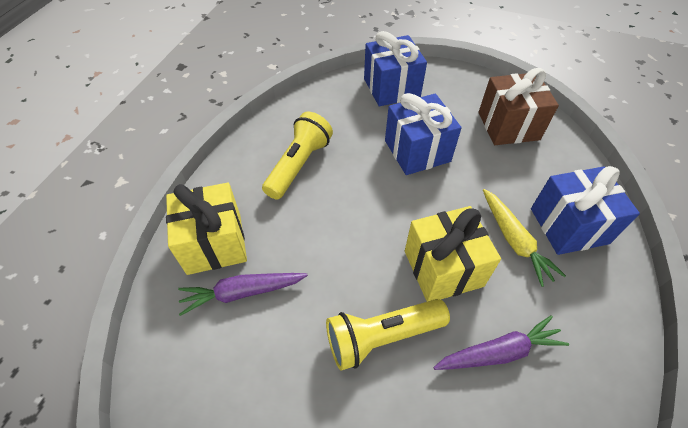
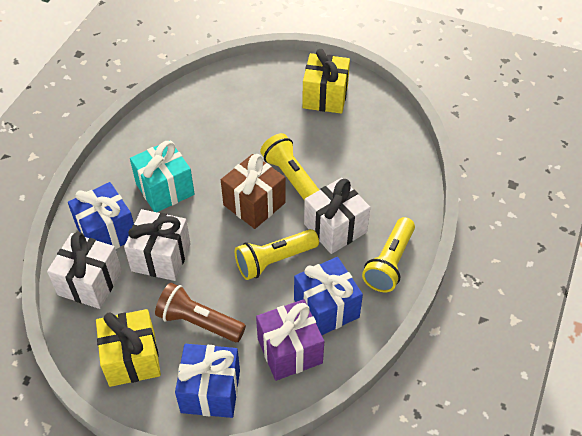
brown flashlight: 0 -> 1
purple carrot: 2 -> 0
purple gift: 0 -> 1
turquoise gift: 0 -> 1
white gift: 0 -> 3
yellow carrot: 1 -> 0
yellow flashlight: 2 -> 3

